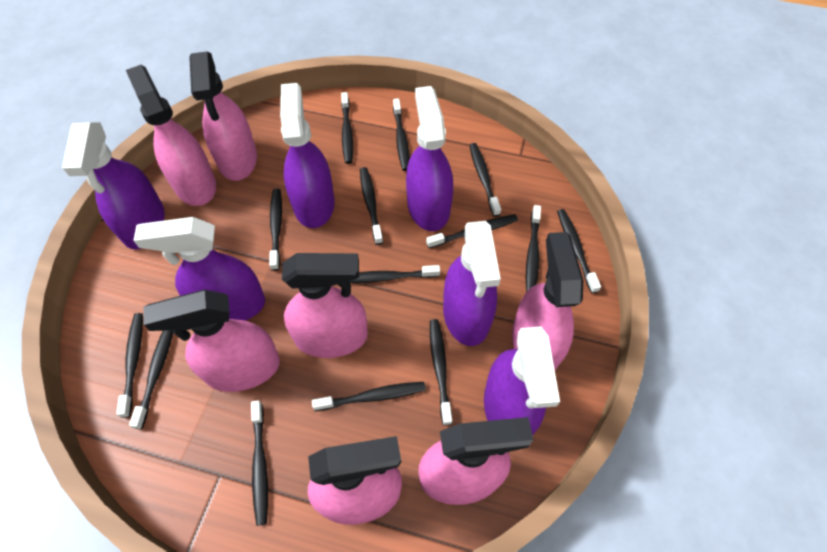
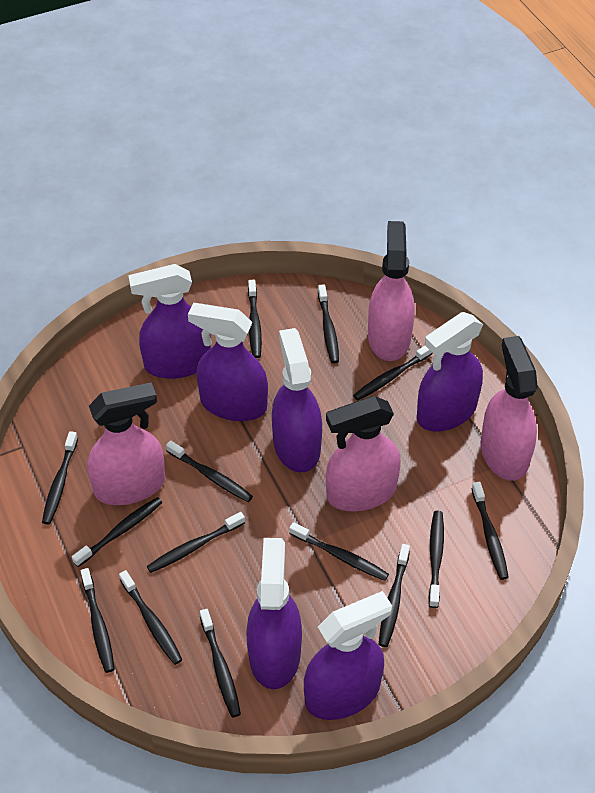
pink spray bottle: 7 -> 4

